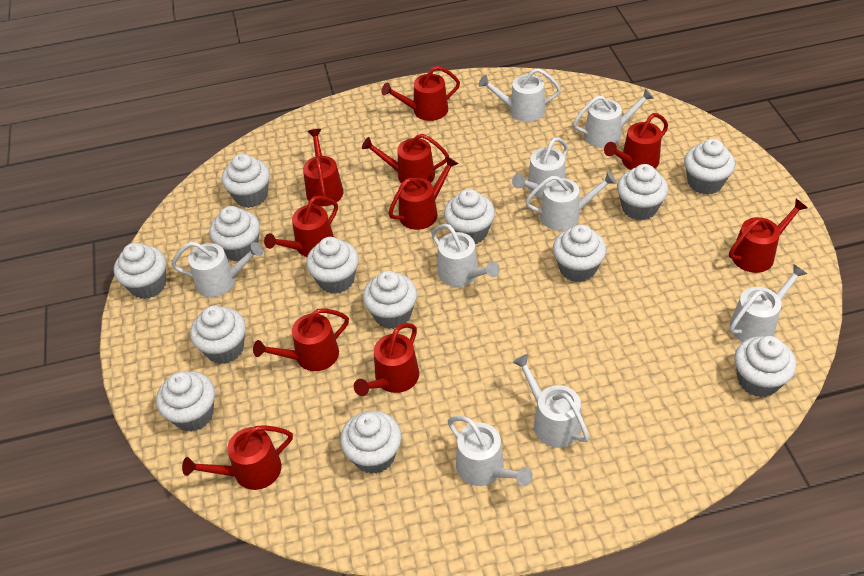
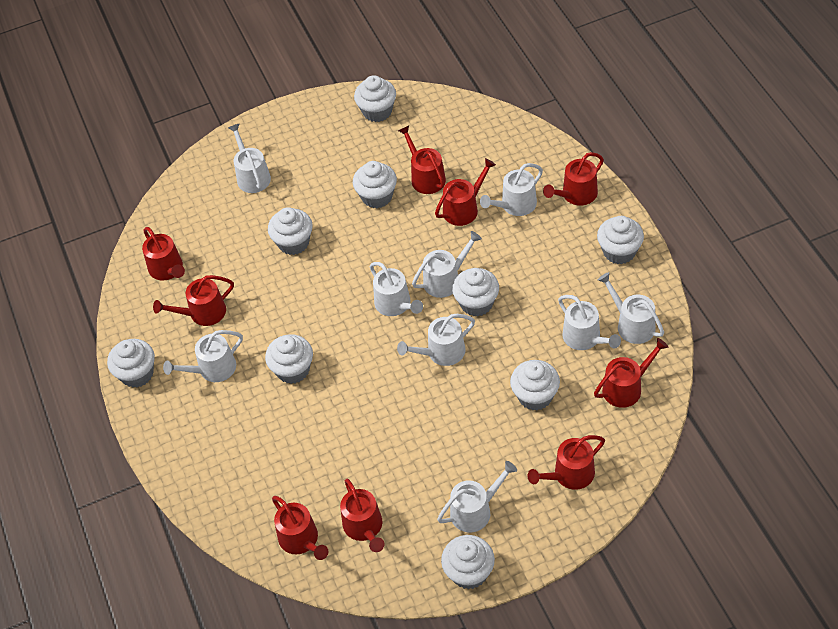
red watering can: 10 -> 9
white cupcake: 13 -> 9

